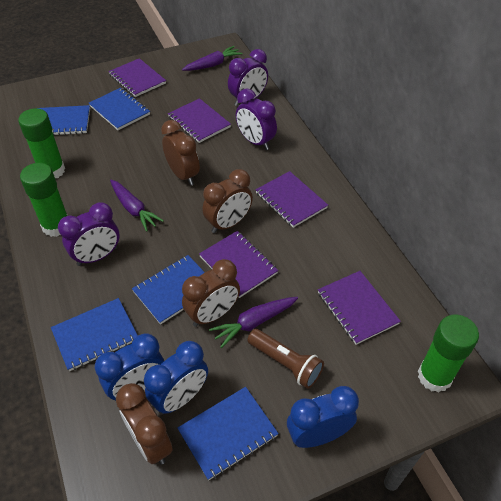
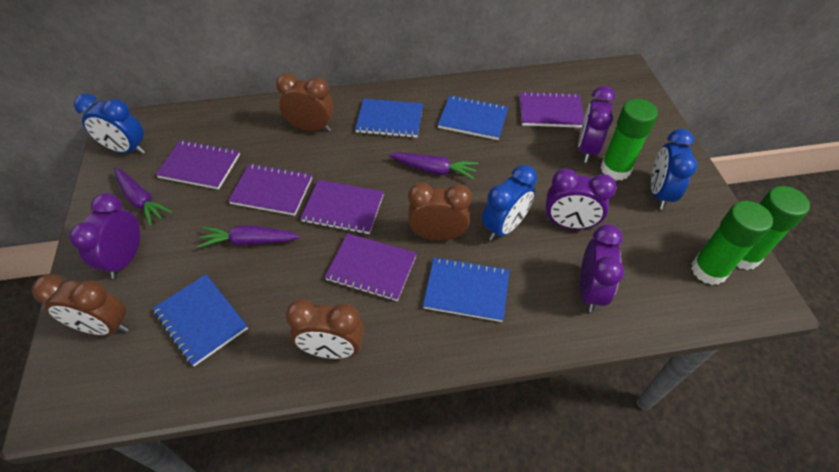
blue notebook: 5 -> 4
brown flashlight: 1 -> 0
purple clock: 3 -> 4

